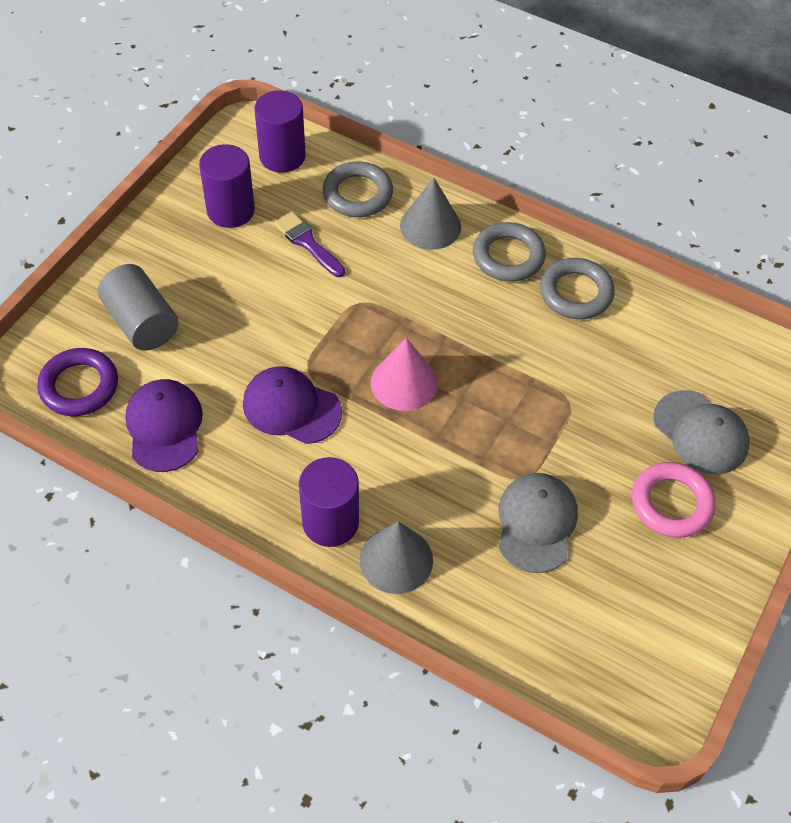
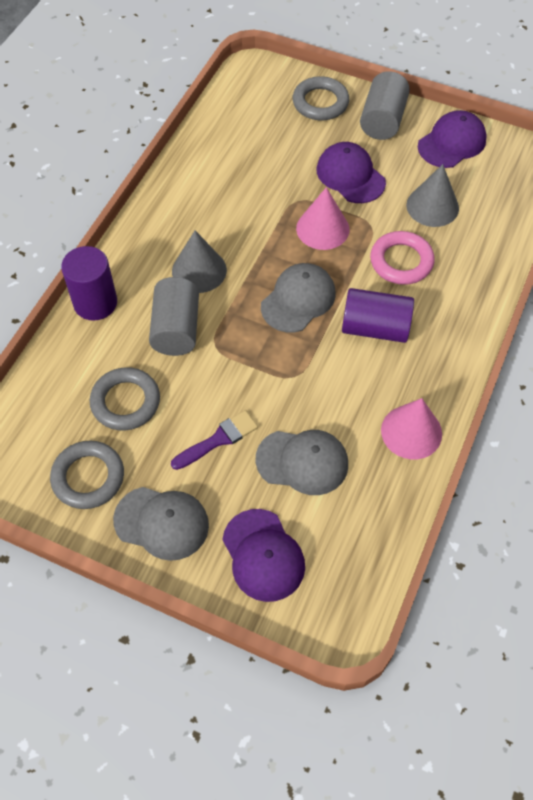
grey cap: 2 -> 3
grey cylinder: 1 -> 2
pink cone: 1 -> 2
purple cap: 2 -> 3
purple cylinder: 3 -> 2
purple ring: 1 -> 0

